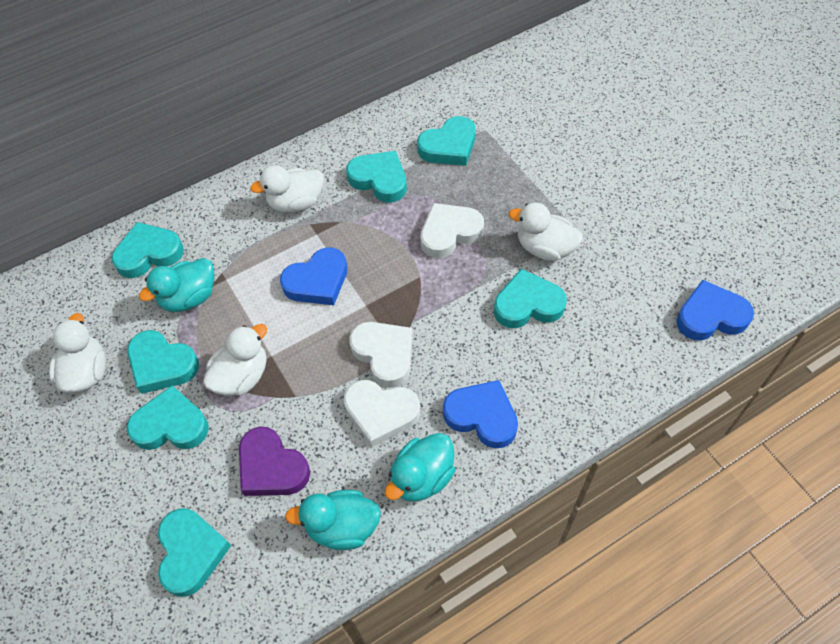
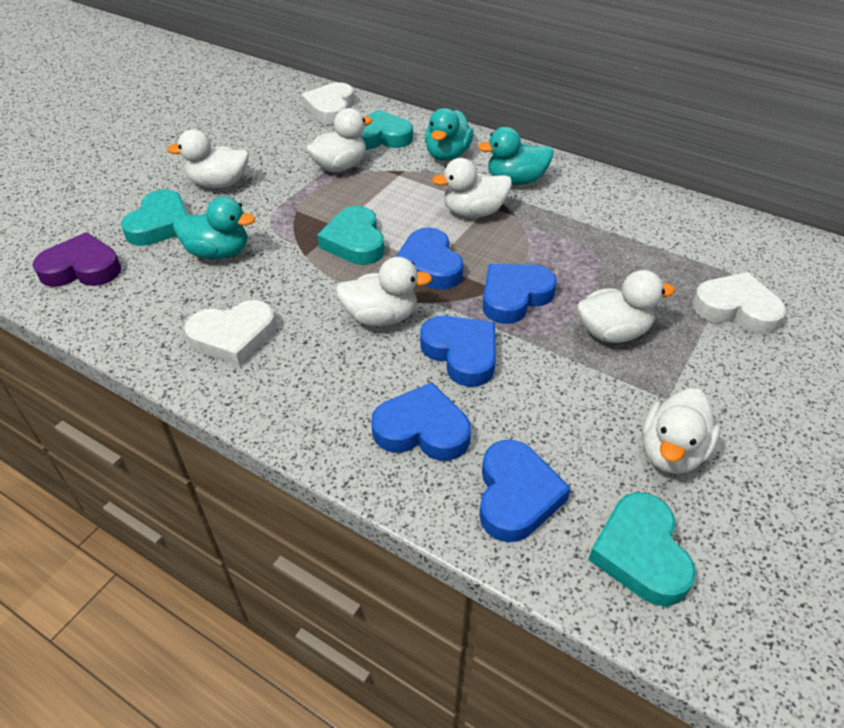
blue heart: 3 -> 5
turquoise heart: 7 -> 4
white duck: 4 -> 6

